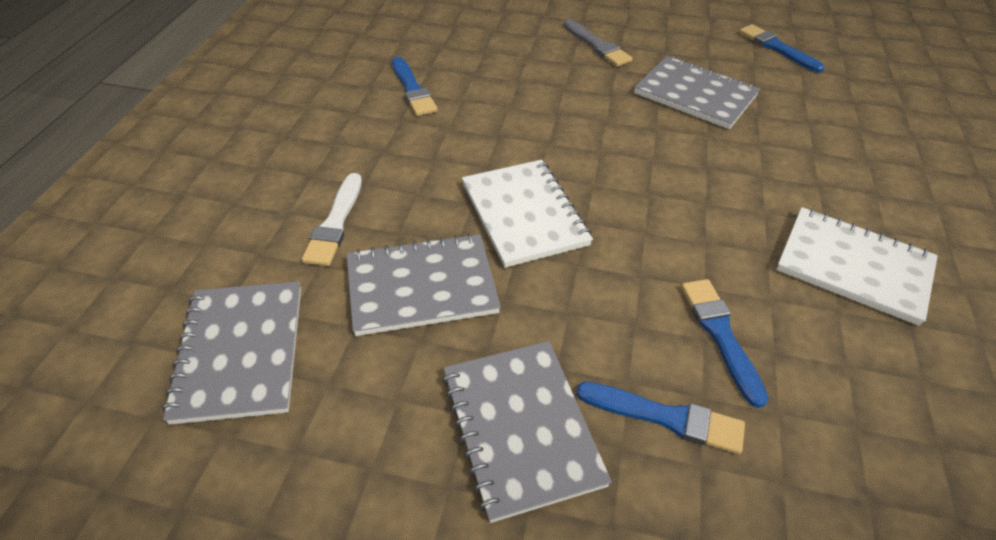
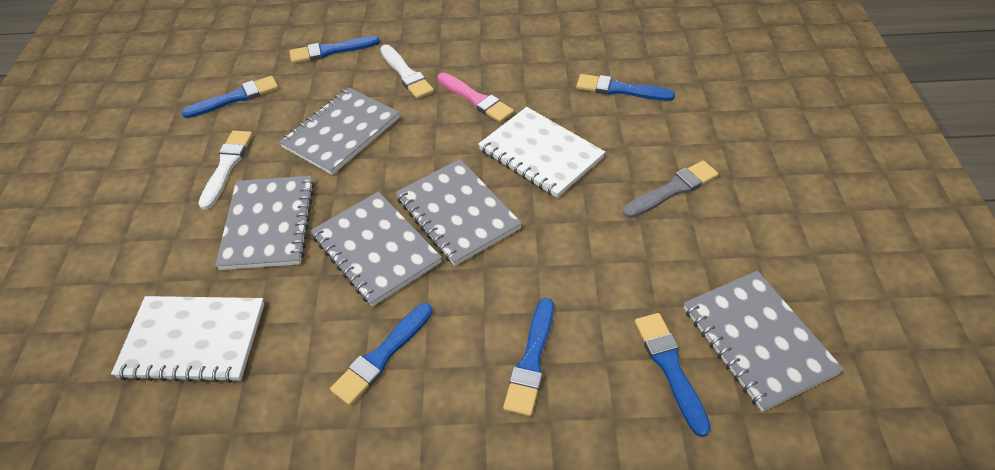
blue brush: 4 -> 6
grey notebook: 4 -> 5
pink brush: 0 -> 1
white brush: 1 -> 2

